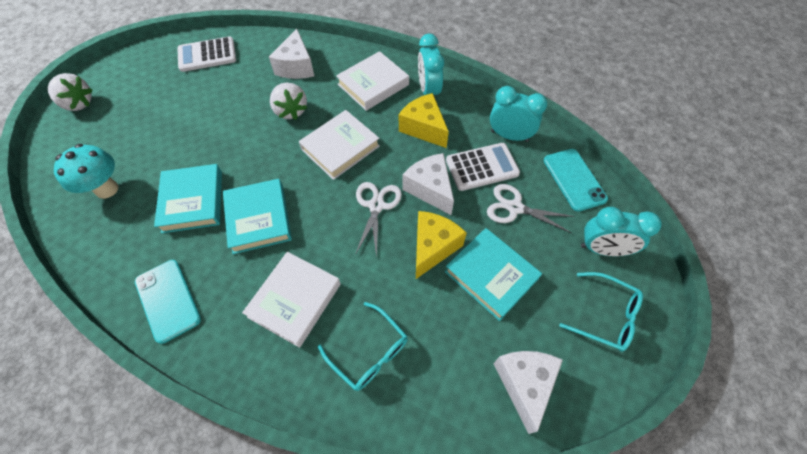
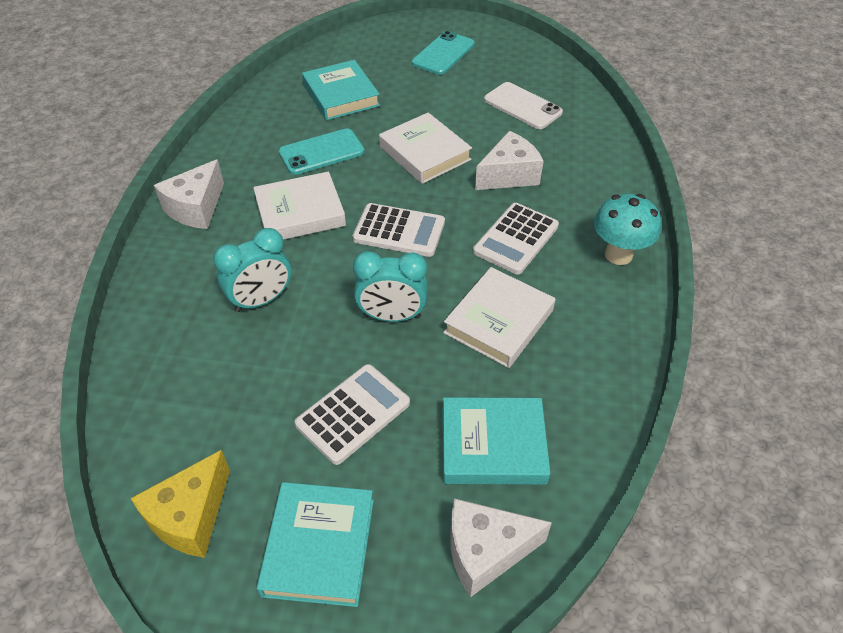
turquoise clock: 3 -> 2
turquoise glasses: 2 -> 0
white calculator: 2 -> 3
white phone: 0 -> 1
white scissors: 2 -> 0
white strawberry: 2 -> 0
yellow cheese: 2 -> 1

